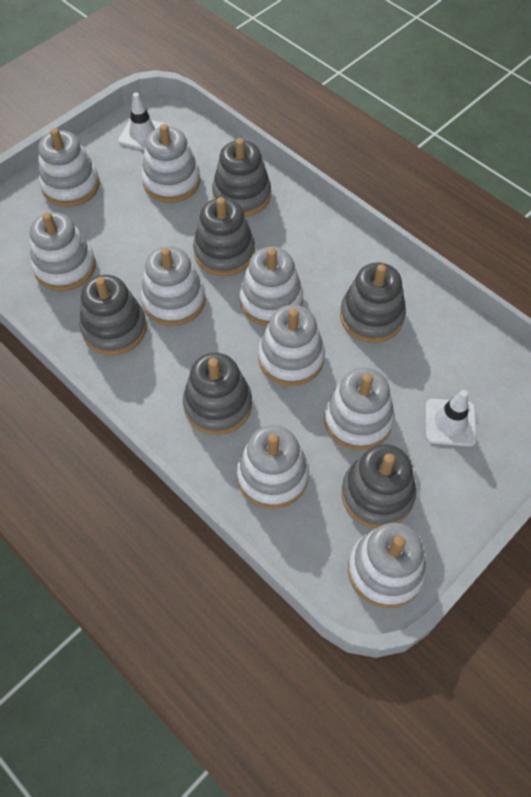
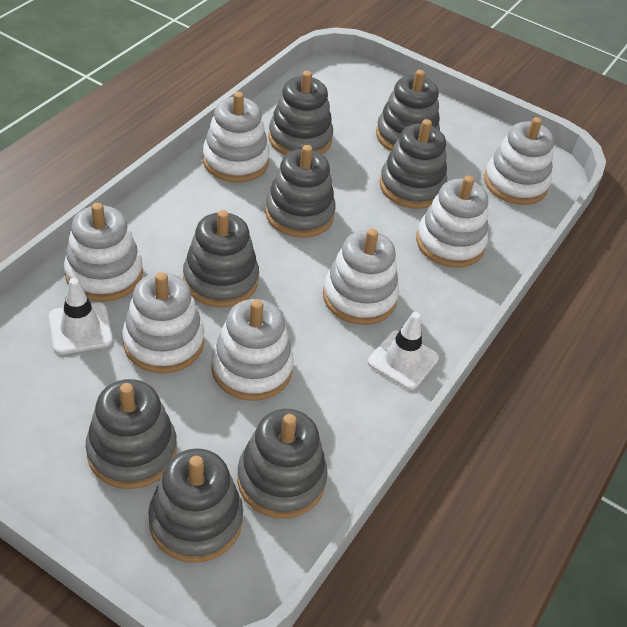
grey stacking toy: 6 -> 8
white stacking toy: 9 -> 7

